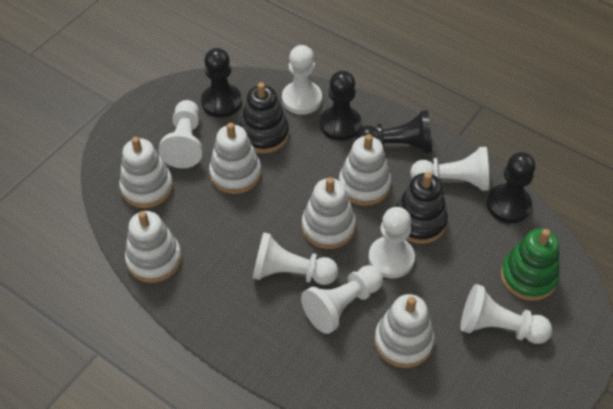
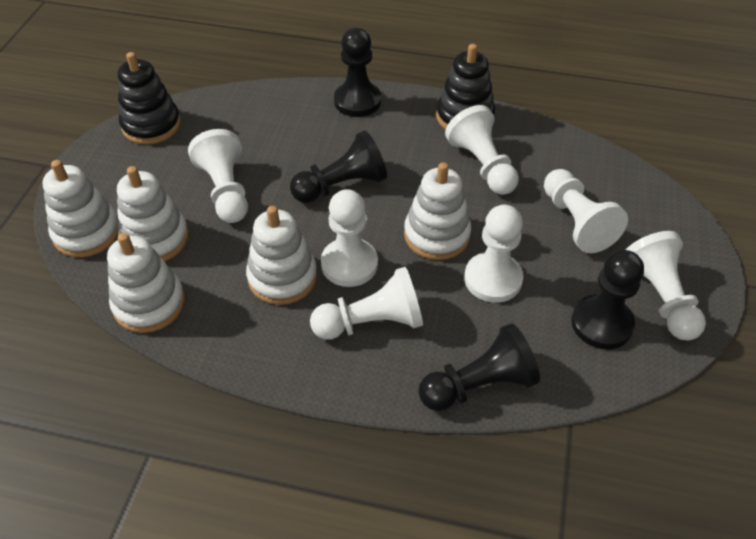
green stacking toy: 1 -> 0
white stacking toy: 6 -> 5

